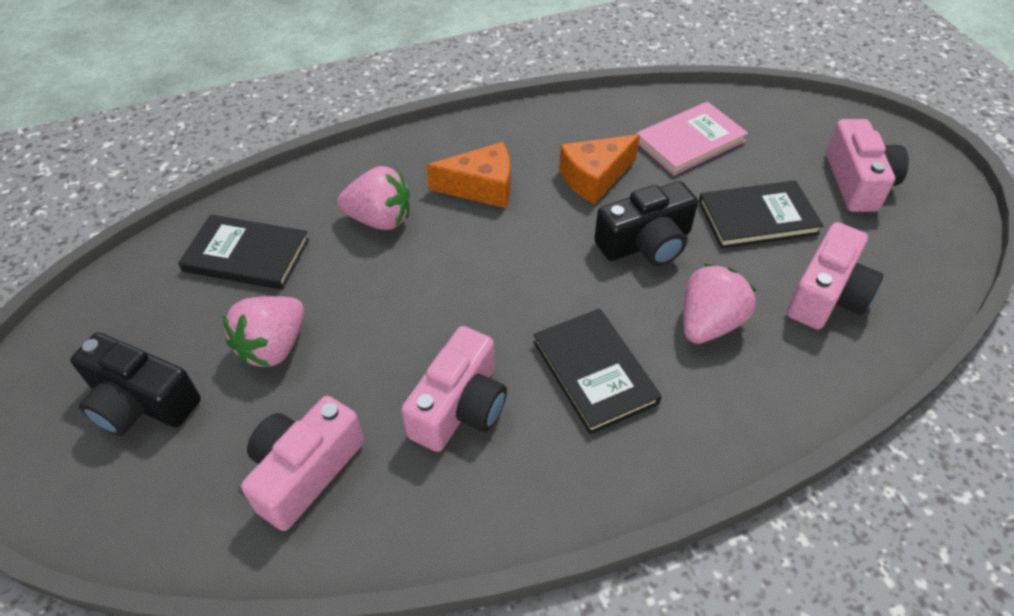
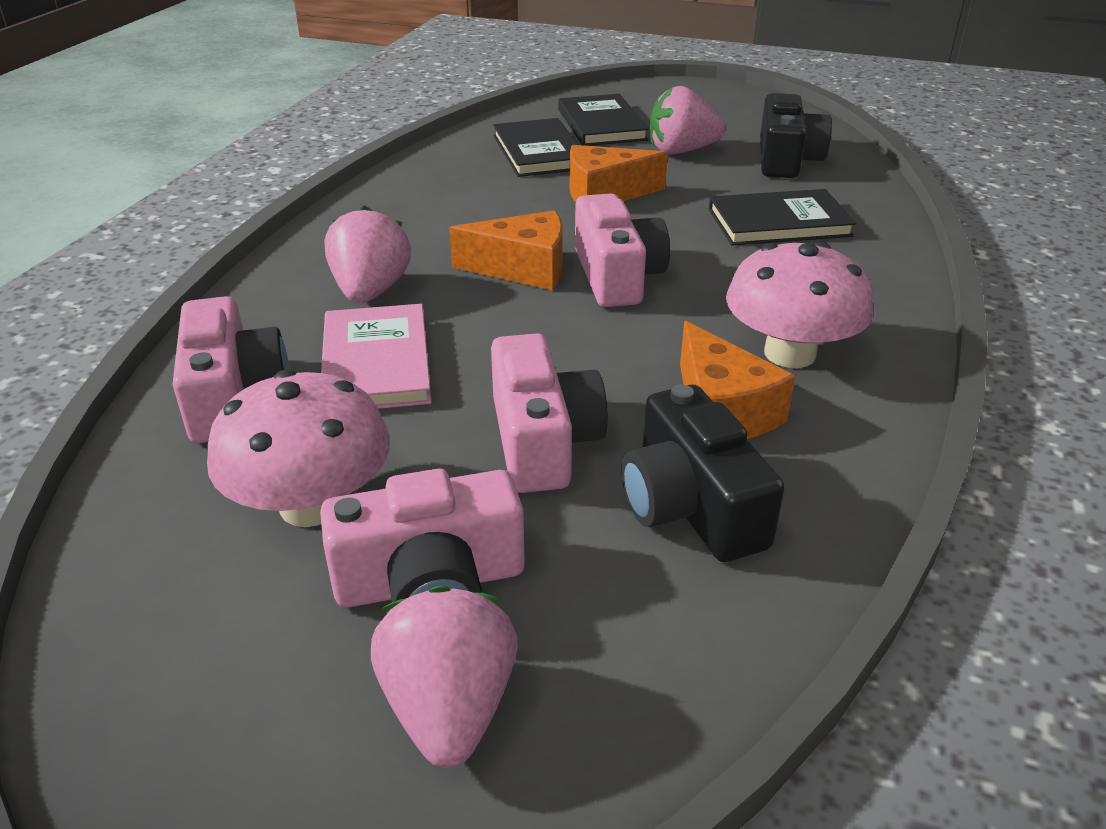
orange cheese: 2 -> 3
pink mushroom: 0 -> 2

